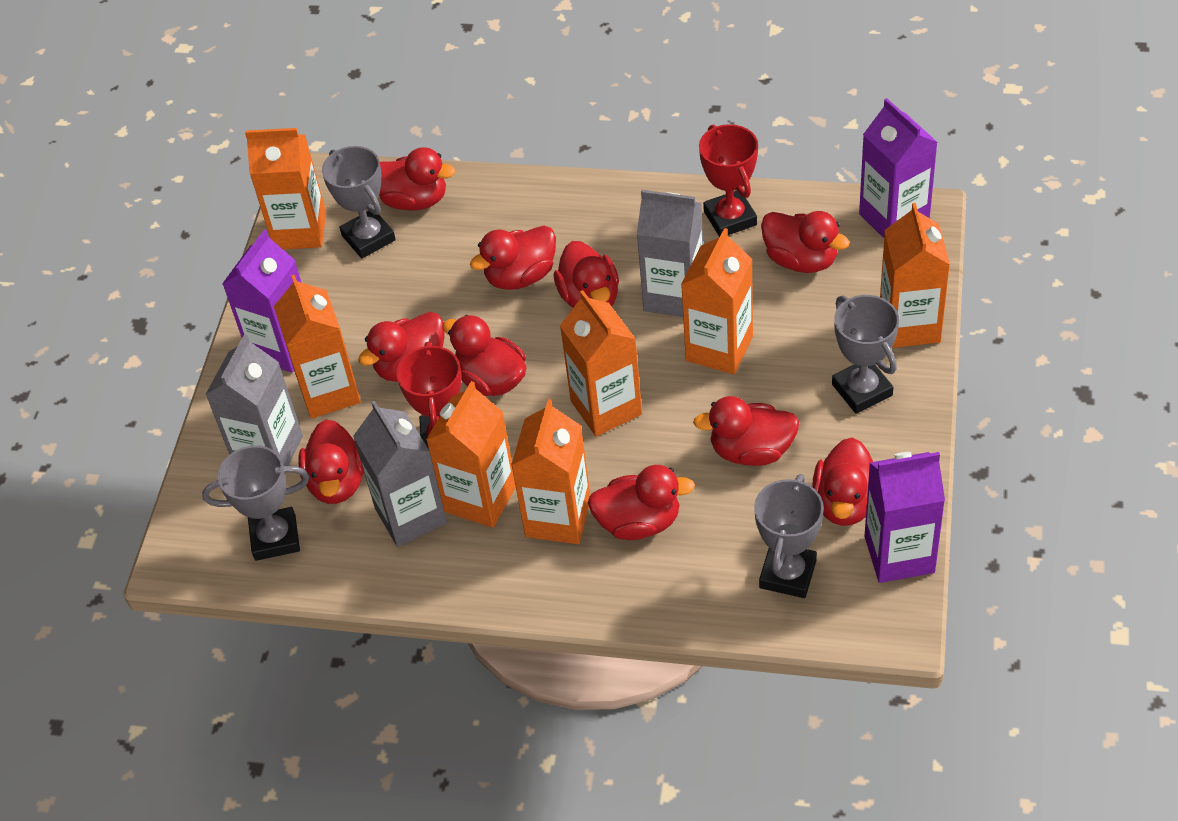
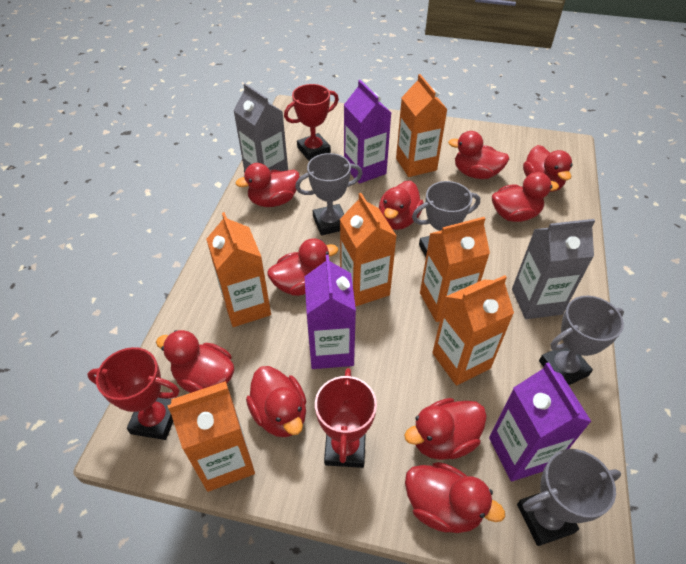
grey carton: 3 -> 2
orange carton: 7 -> 6
red trophy: 2 -> 3

